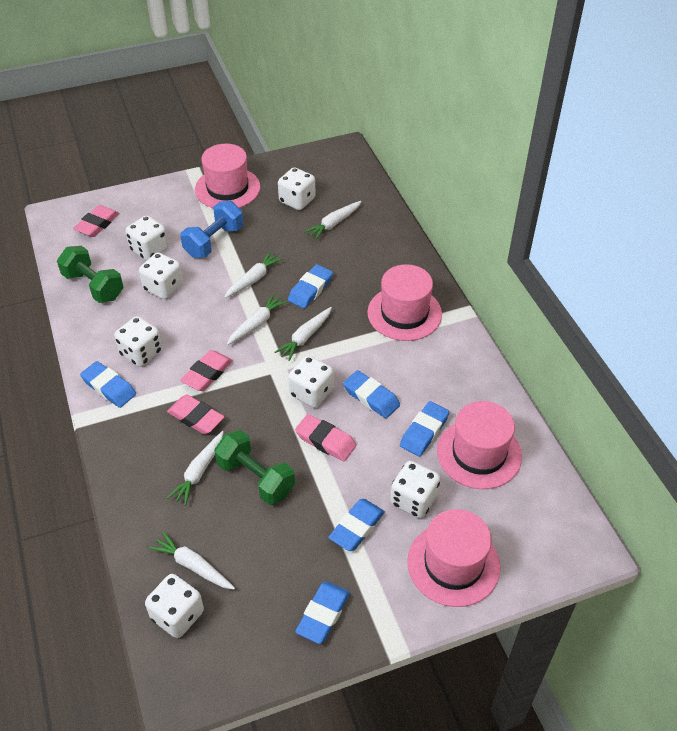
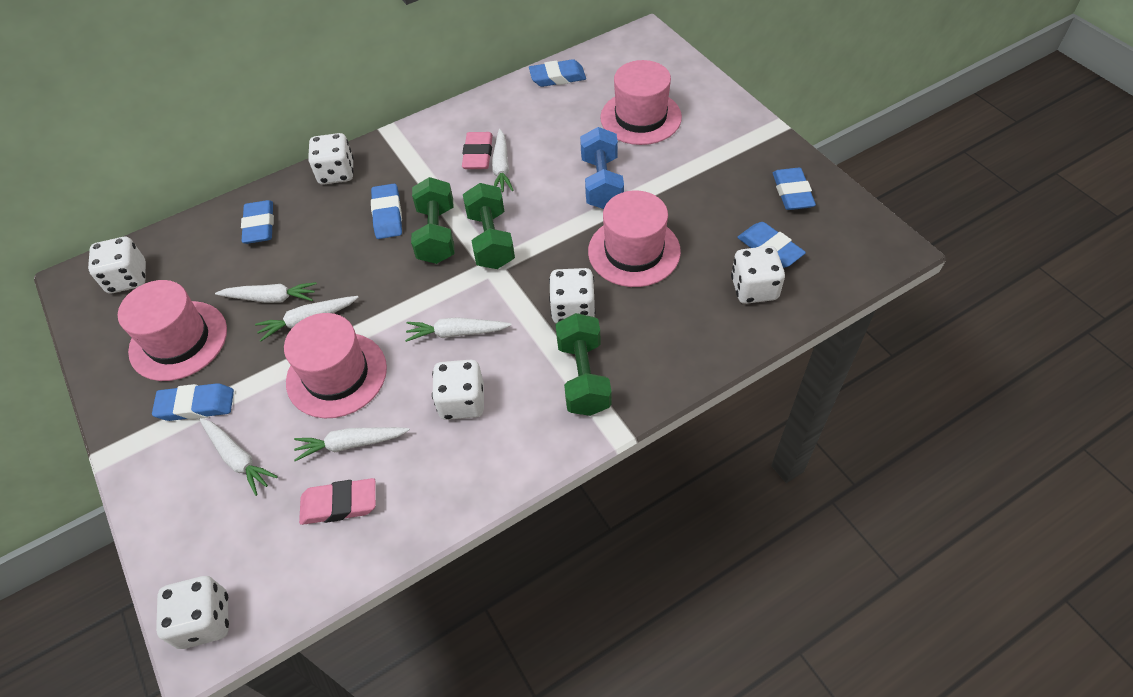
green dumbbell: 2 -> 3
pink eraser: 4 -> 2
white dice: 7 -> 6

